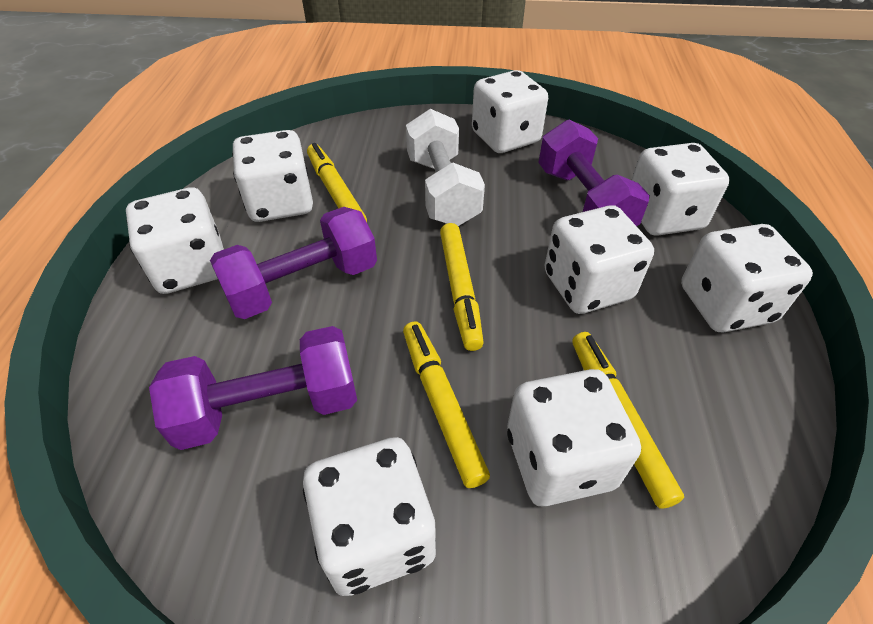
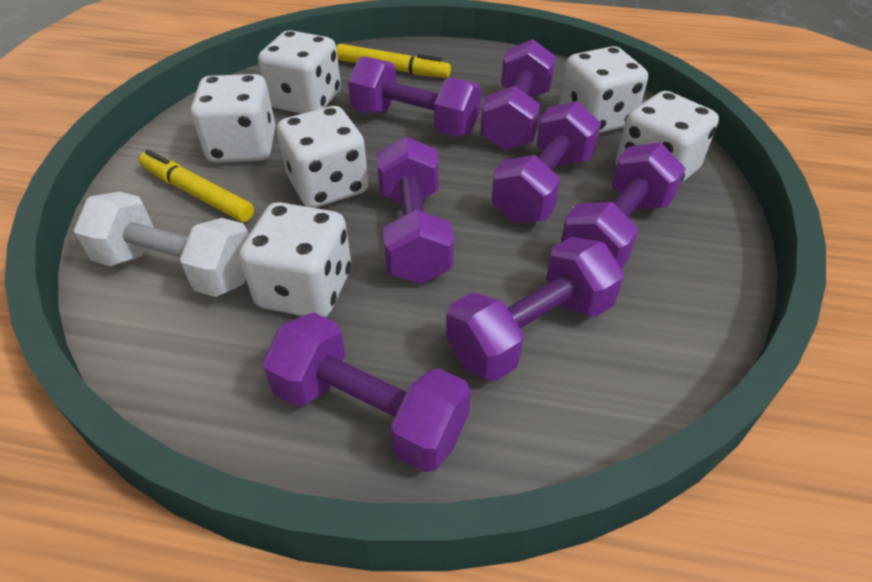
purple dumbbell: 3 -> 7
white dice: 8 -> 6
yellow marker: 4 -> 2

